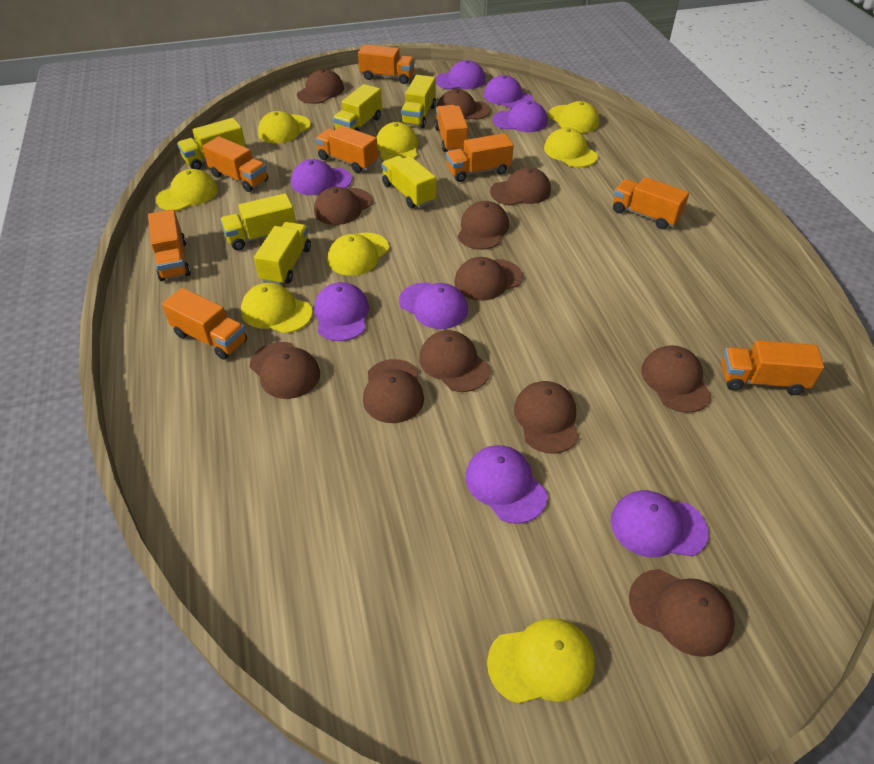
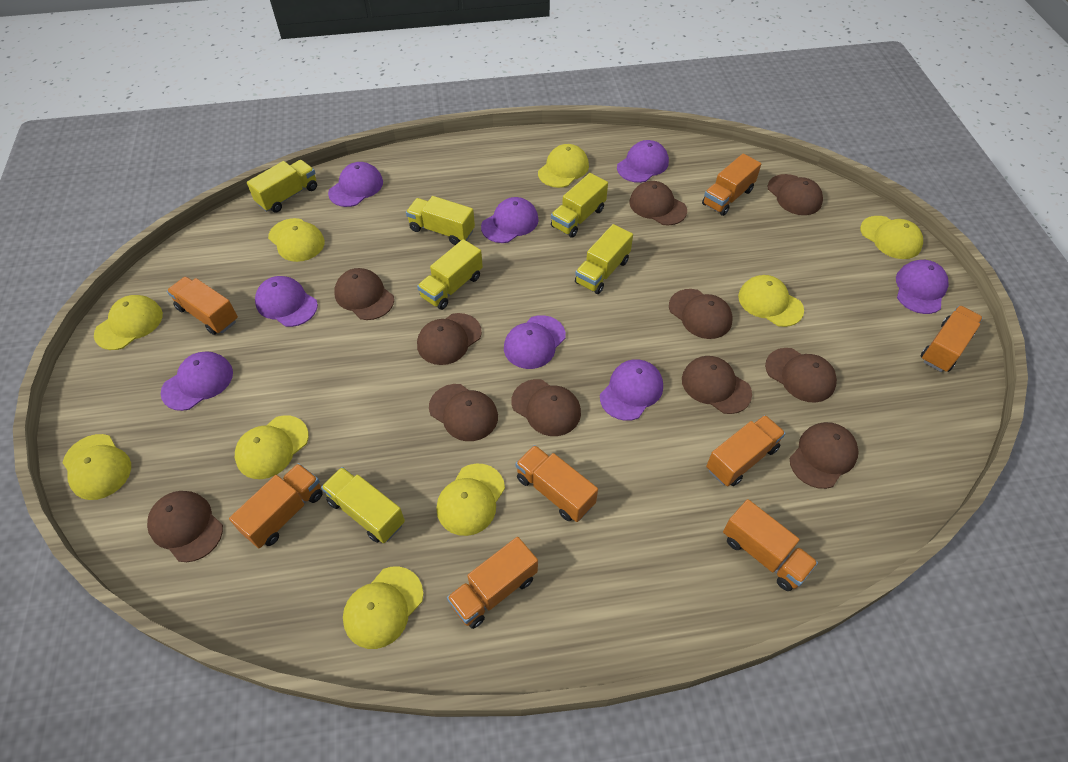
brown cap: 12 -> 11
orange truck: 9 -> 8
yellow cap: 8 -> 9

